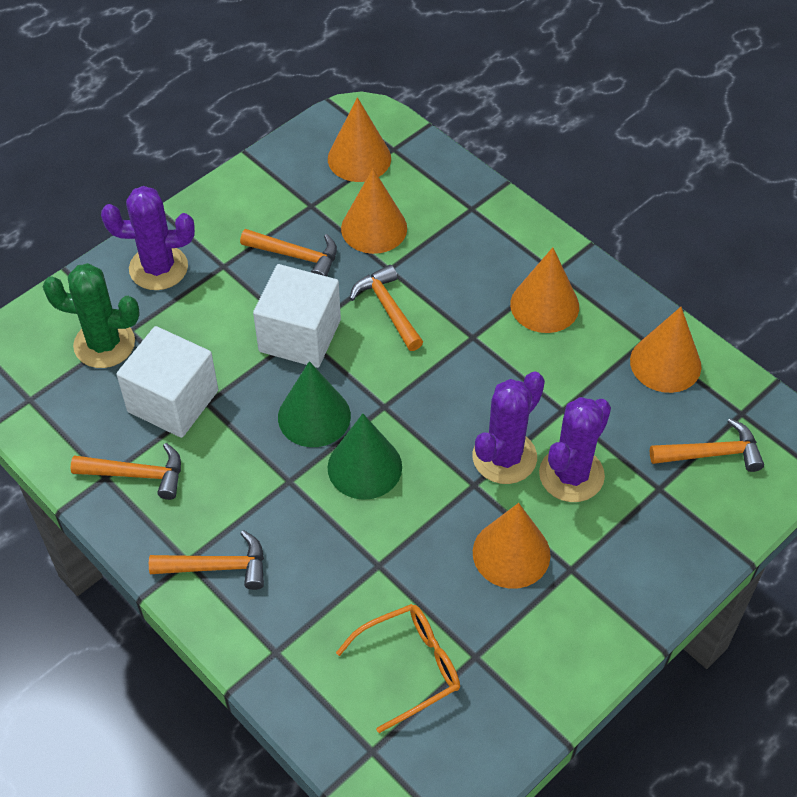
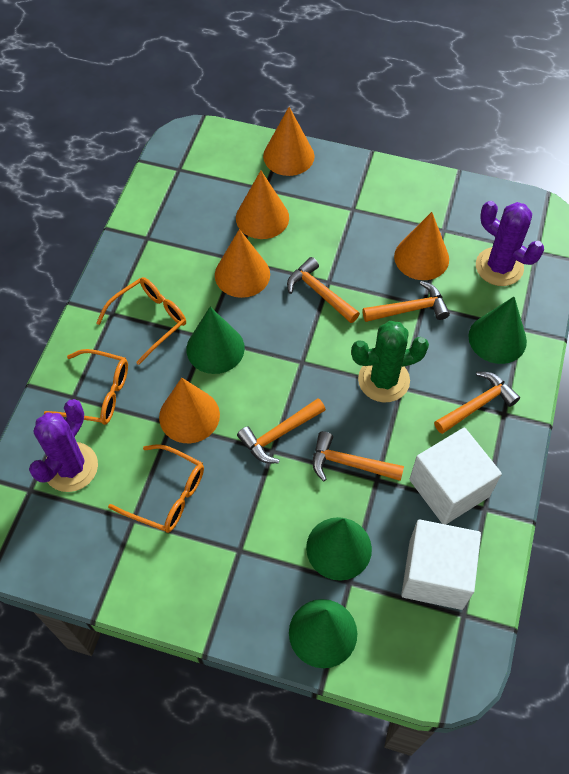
green cone: 2 -> 4
orange glasses: 1 -> 3
purple cactus: 3 -> 2

